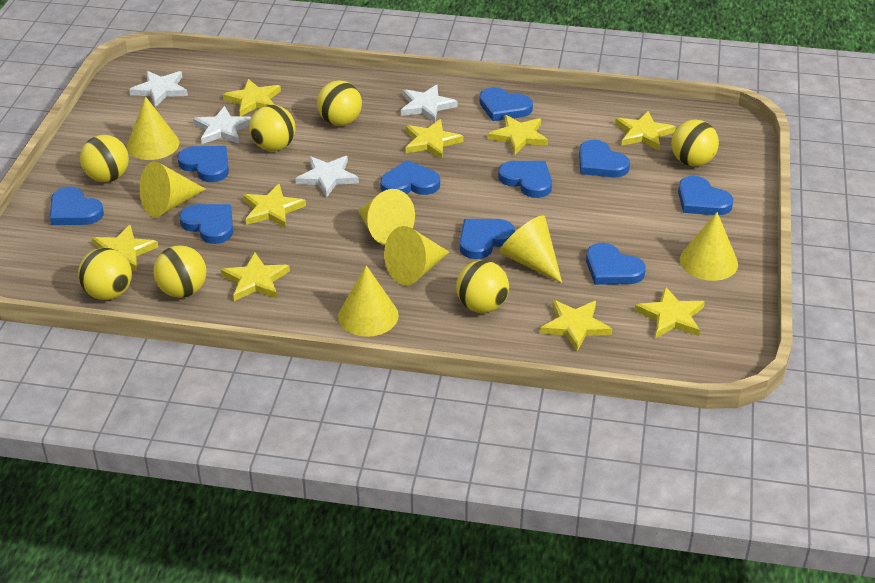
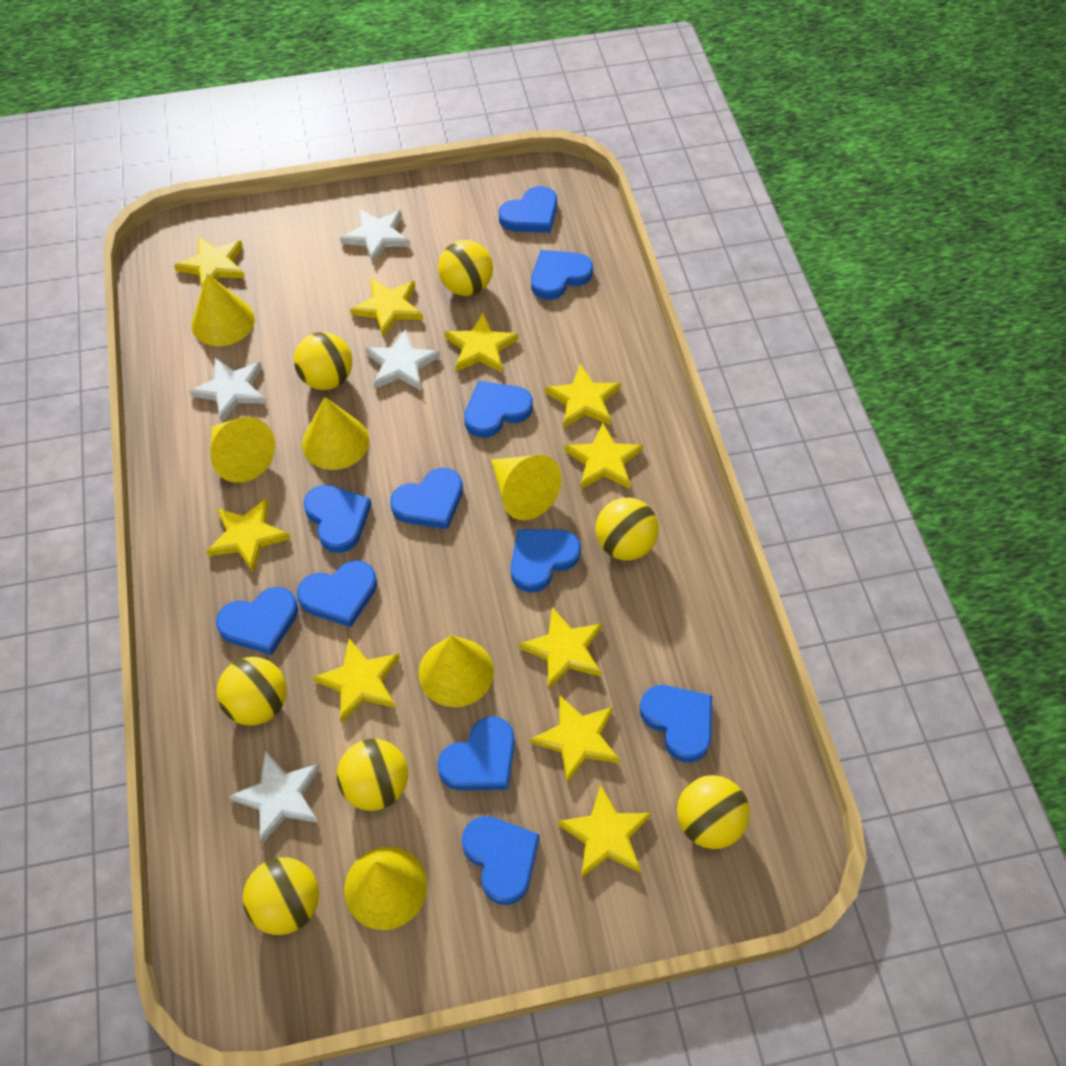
blue heart: 10 -> 11
yellow cone: 7 -> 6
yellow star: 9 -> 10

